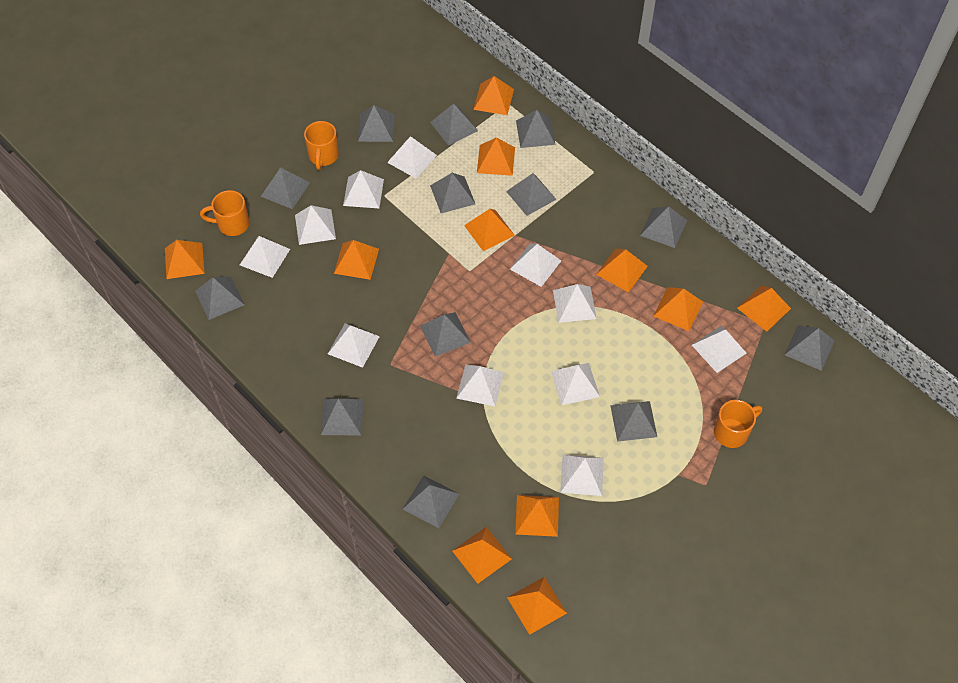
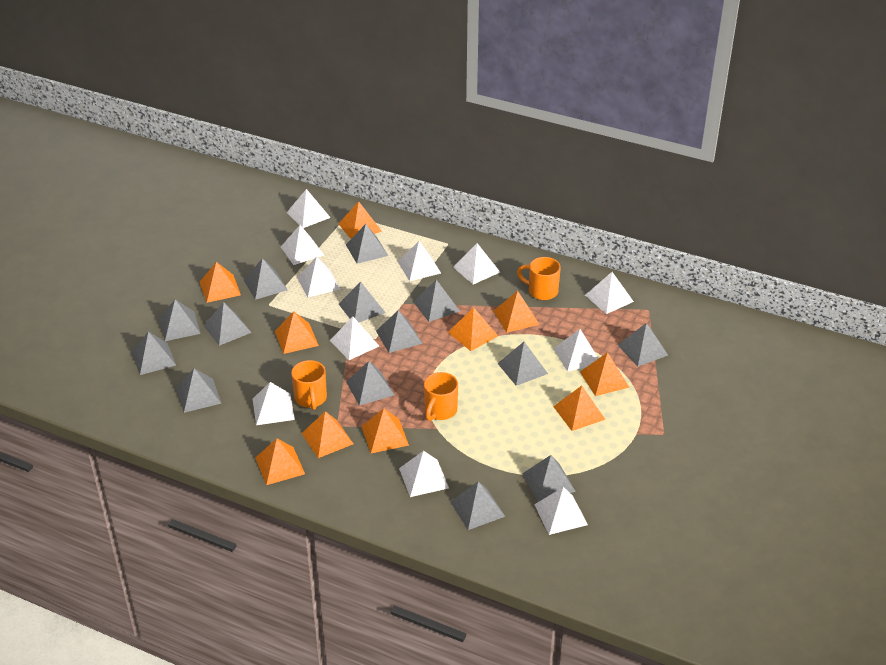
grey pyramid: 13 -> 14
orange pyramid: 11 -> 10

